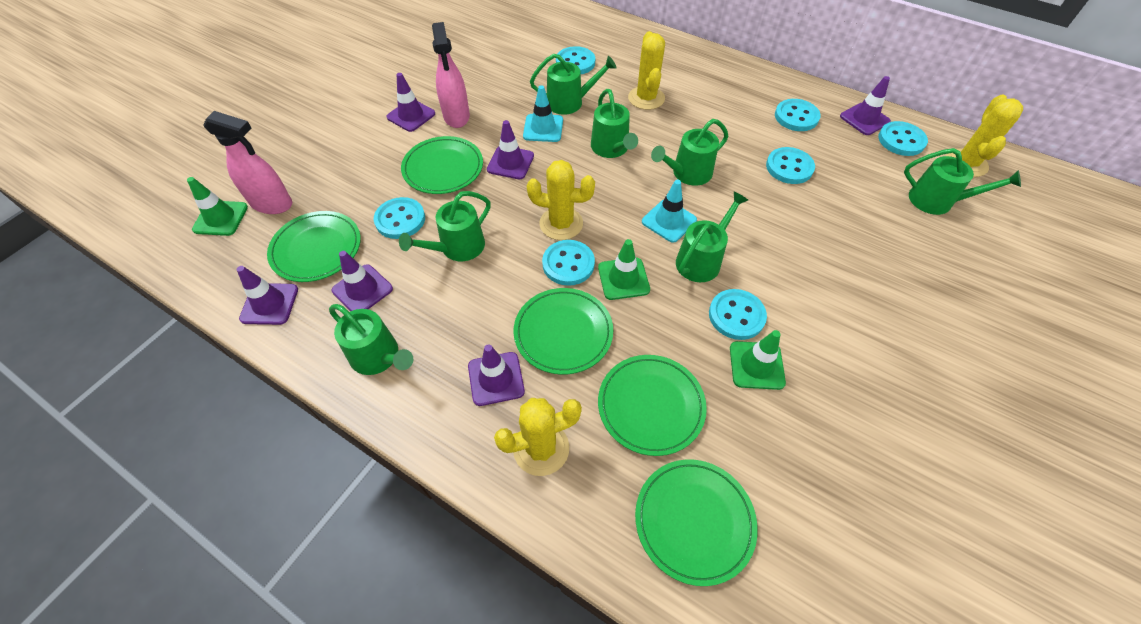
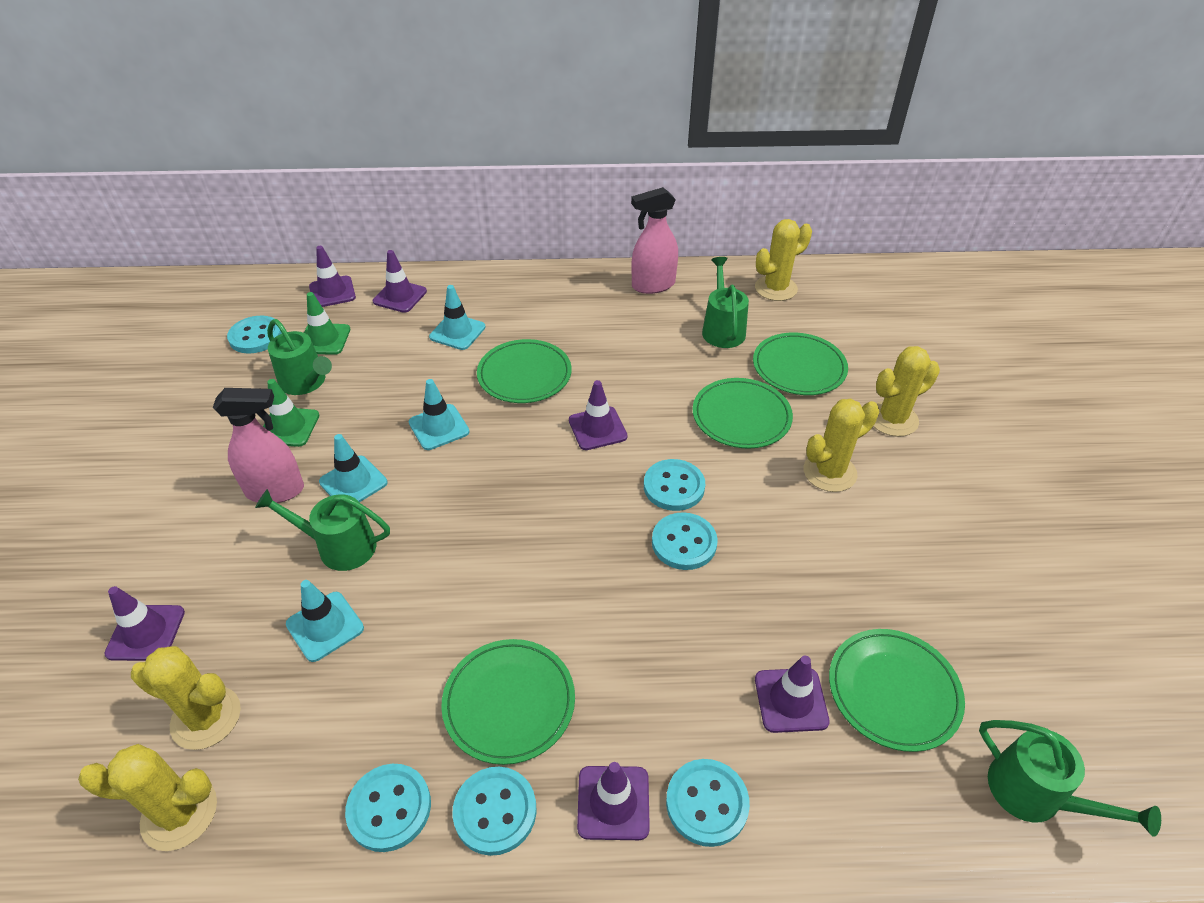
green traffic cone: 3 -> 2
green watering can: 7 -> 4
turquoise button: 7 -> 6
turquoise traffic cone: 2 -> 4
yellow cactus: 4 -> 5

